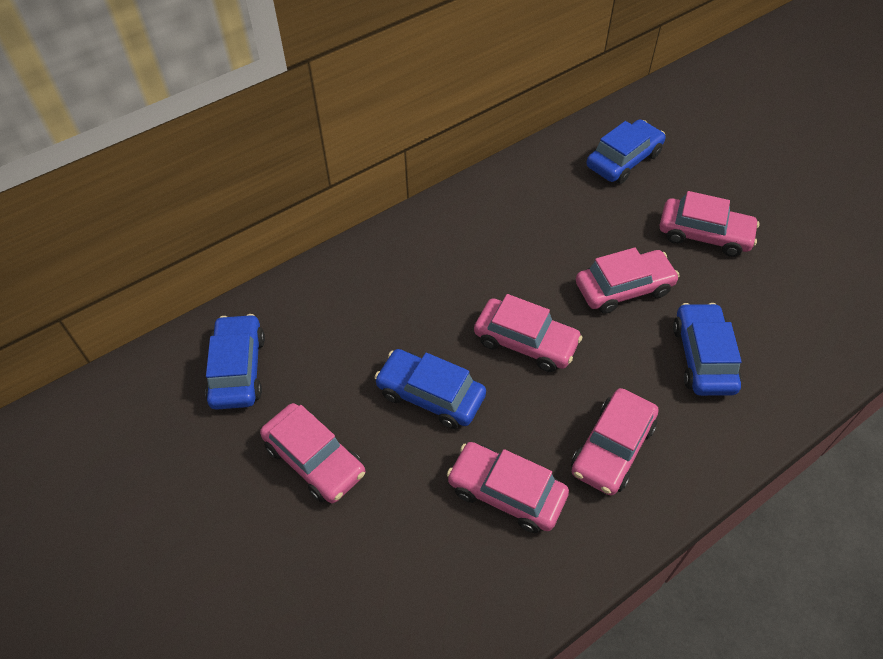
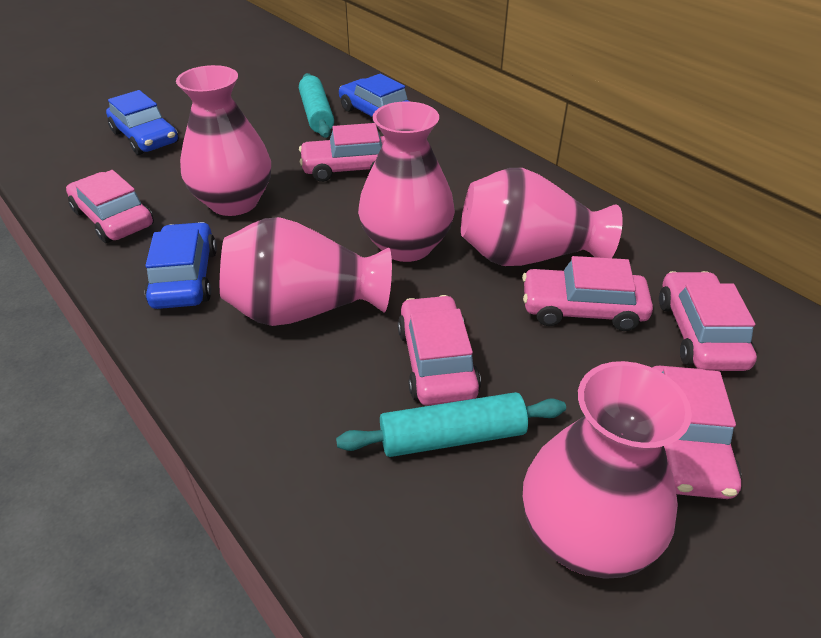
blue car: 4 -> 3
pink vase: 0 -> 5
turquoise rolling pin: 0 -> 2

